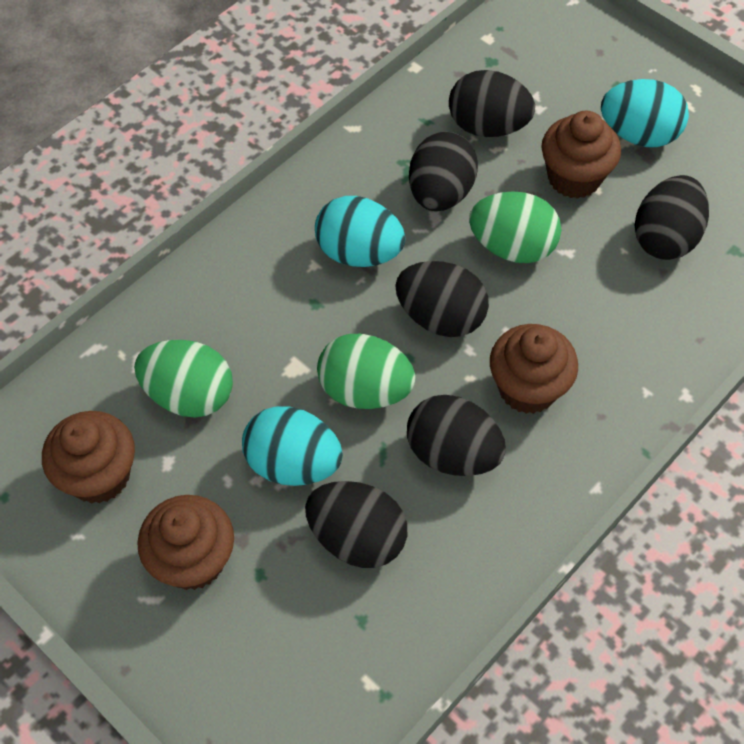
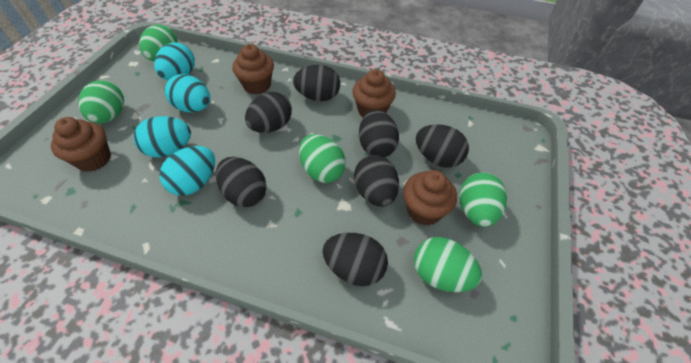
black egg: 6 -> 7
green egg: 3 -> 5
turquoise egg: 3 -> 4

